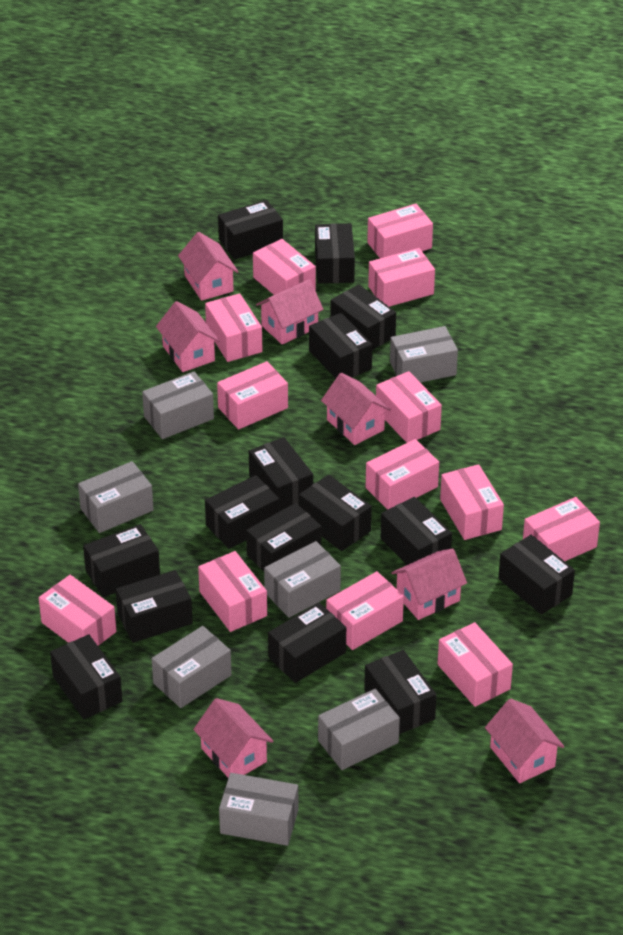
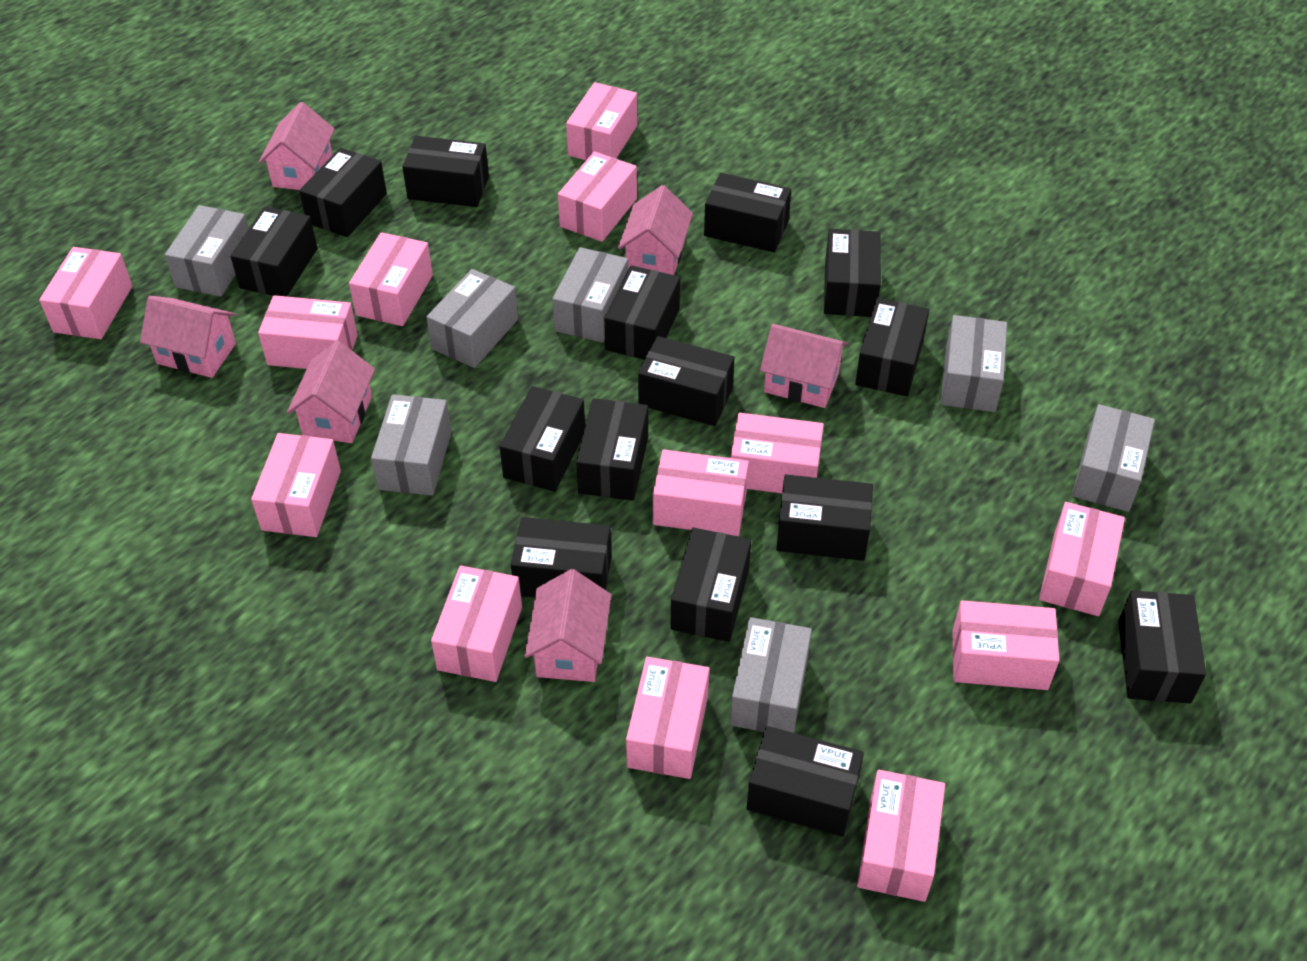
pink house: 7 -> 6

